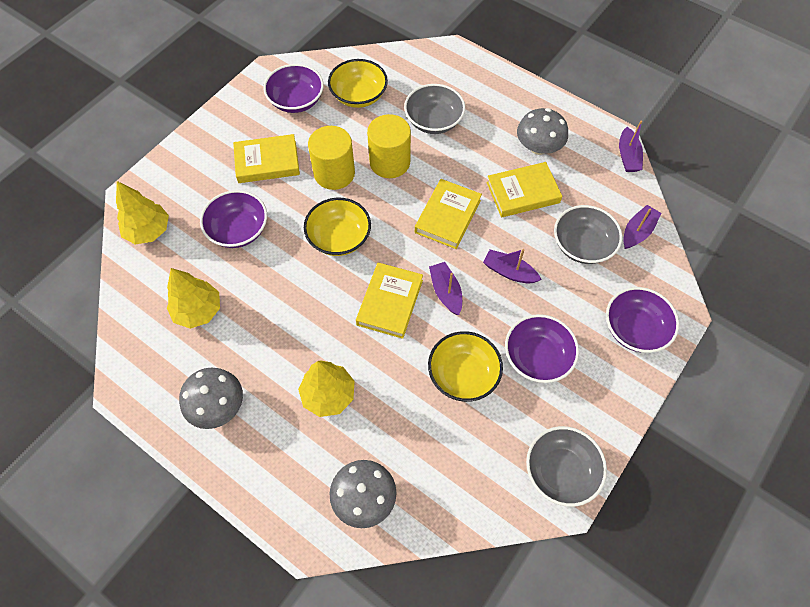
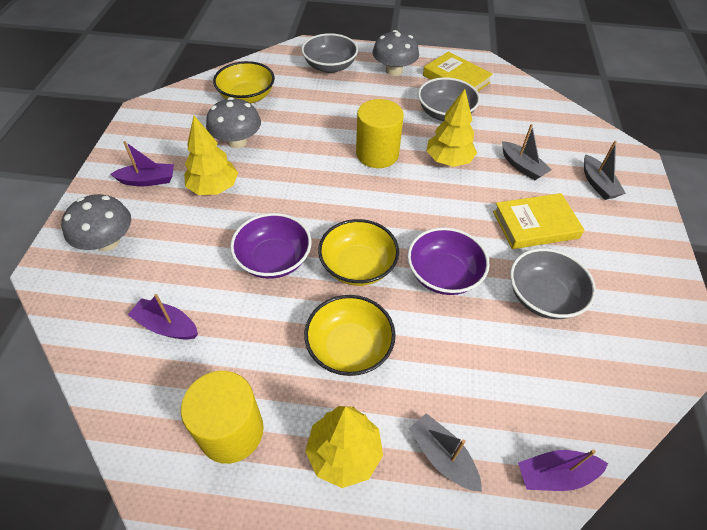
grey boat: 0 -> 3
purple boat: 4 -> 3
purple bowl: 4 -> 2
yellow book: 4 -> 2

